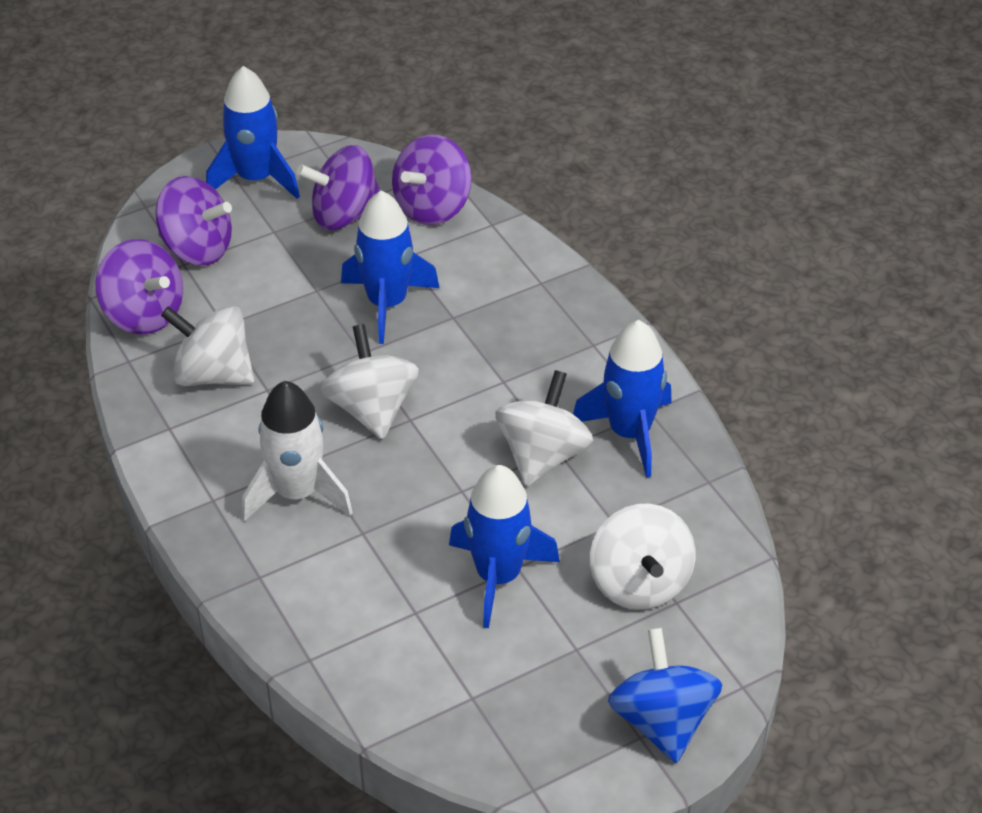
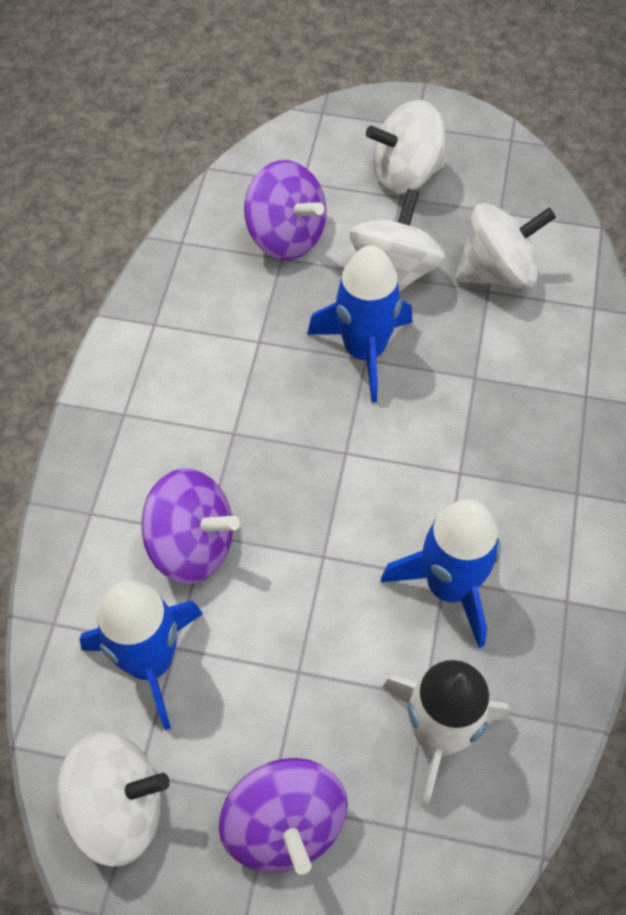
blue rocket: 4 -> 3
blue spinning top: 1 -> 0
purple spinning top: 4 -> 3

